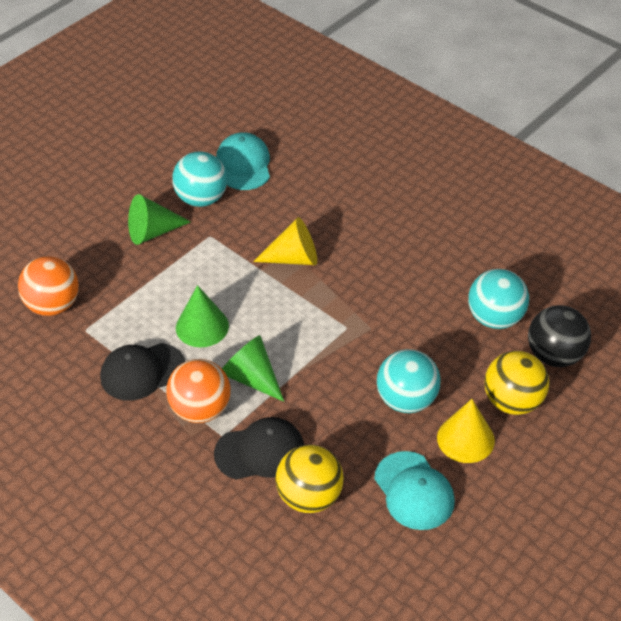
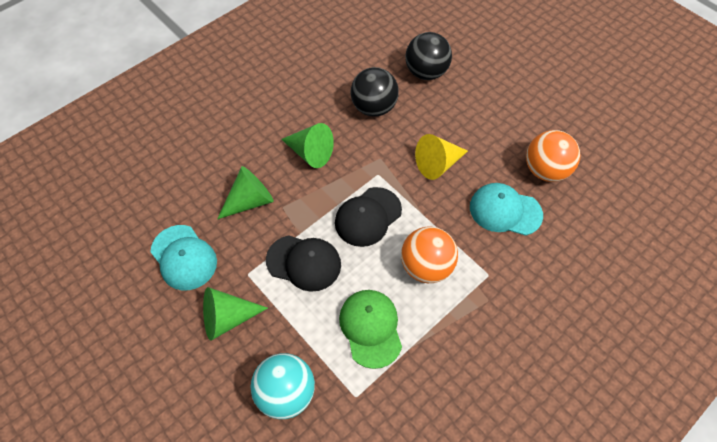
black ball: 1 -> 2
green cap: 0 -> 1
turquoise ball: 3 -> 1
yellow ball: 2 -> 0
yellow cone: 2 -> 1

